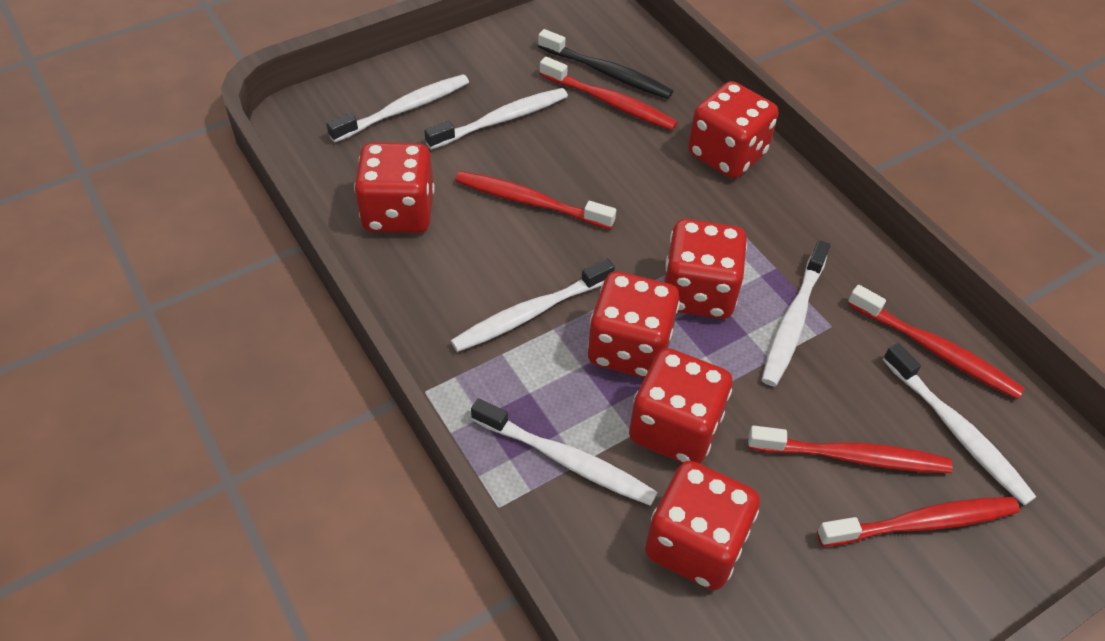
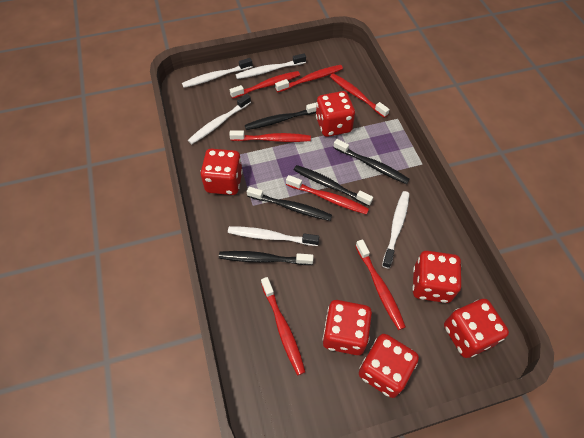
black toothbrush: 1 -> 5
red toothbrush: 5 -> 7
white toothbrush: 6 -> 5

